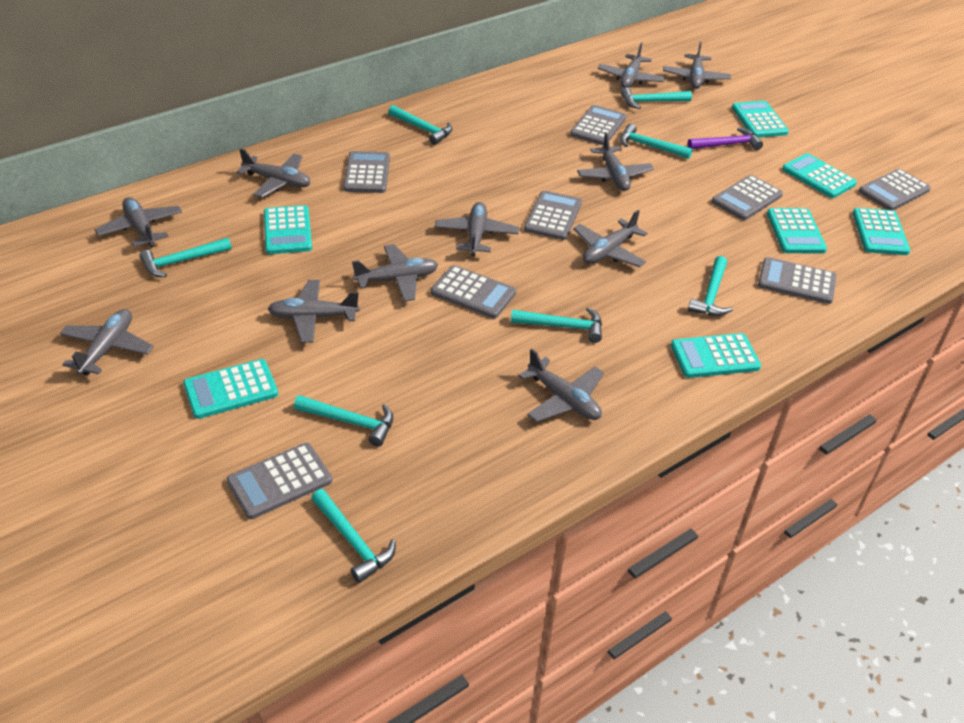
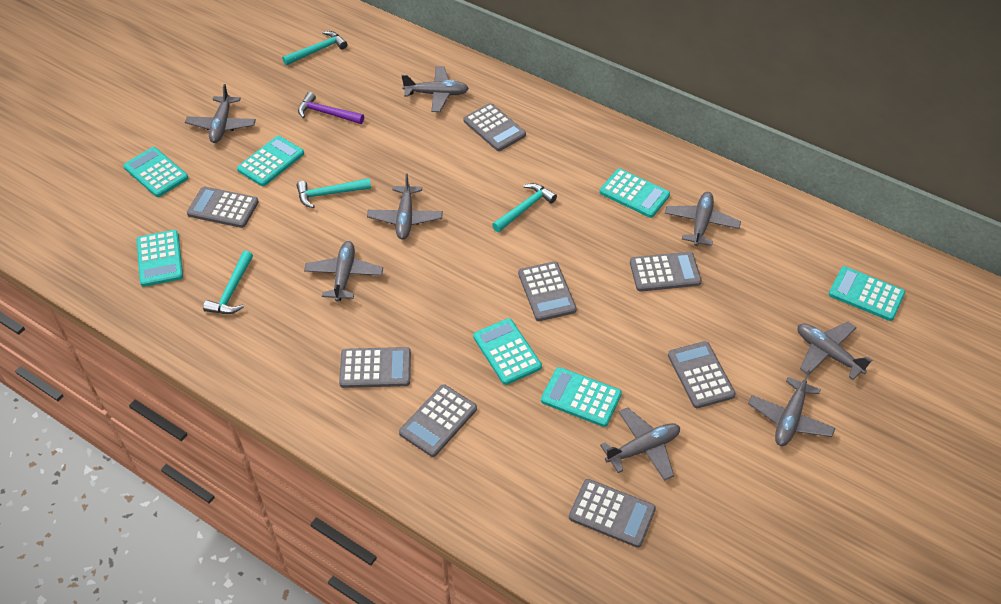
grey plane: 11 -> 8
turquoise hammer: 8 -> 4

